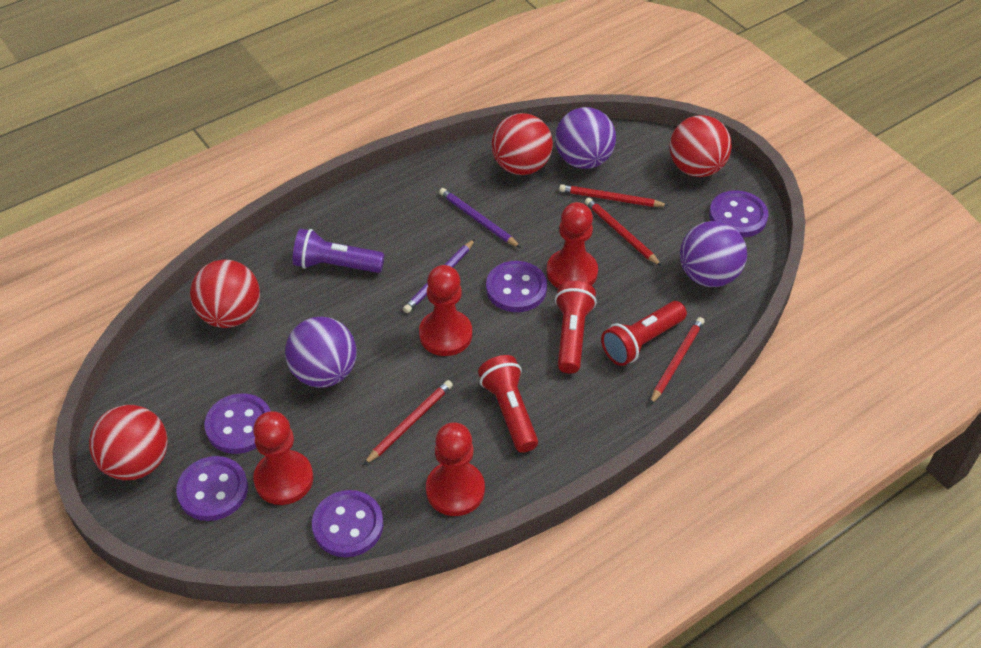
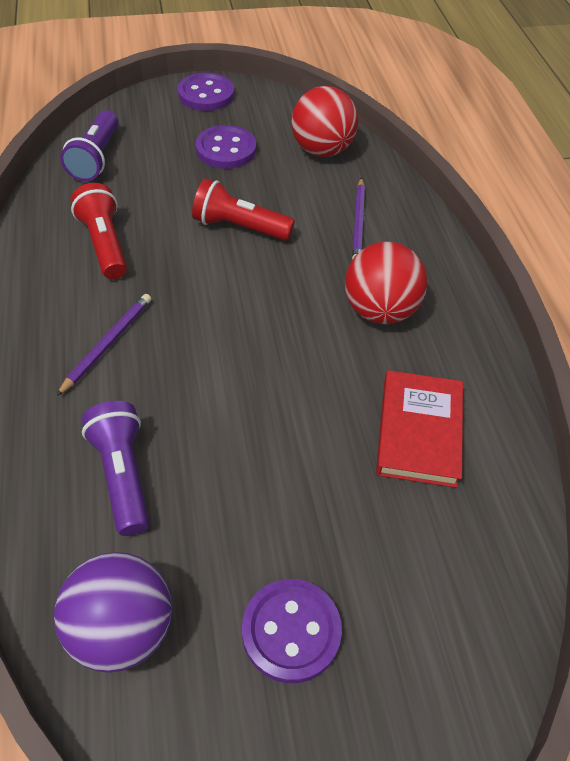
purple ball: 3 -> 1
purple button: 5 -> 3
purple flashlight: 1 -> 2
red ball: 4 -> 2
red book: 0 -> 1
red flashlight: 3 -> 2
red pawn: 4 -> 0
red pencil: 4 -> 0

